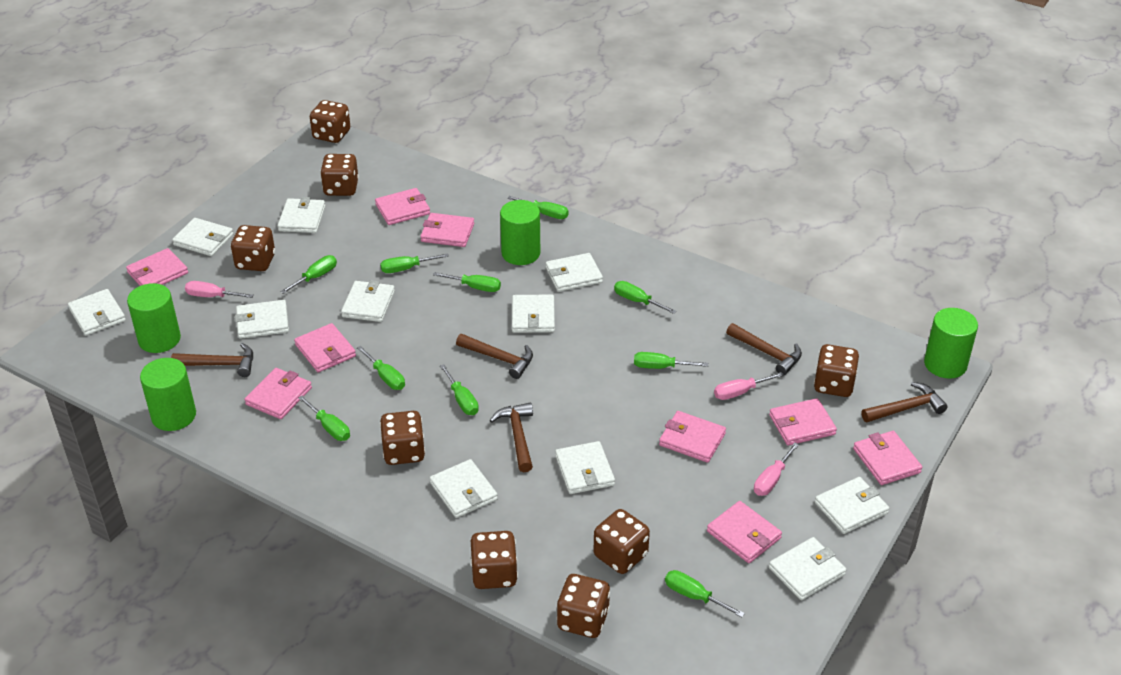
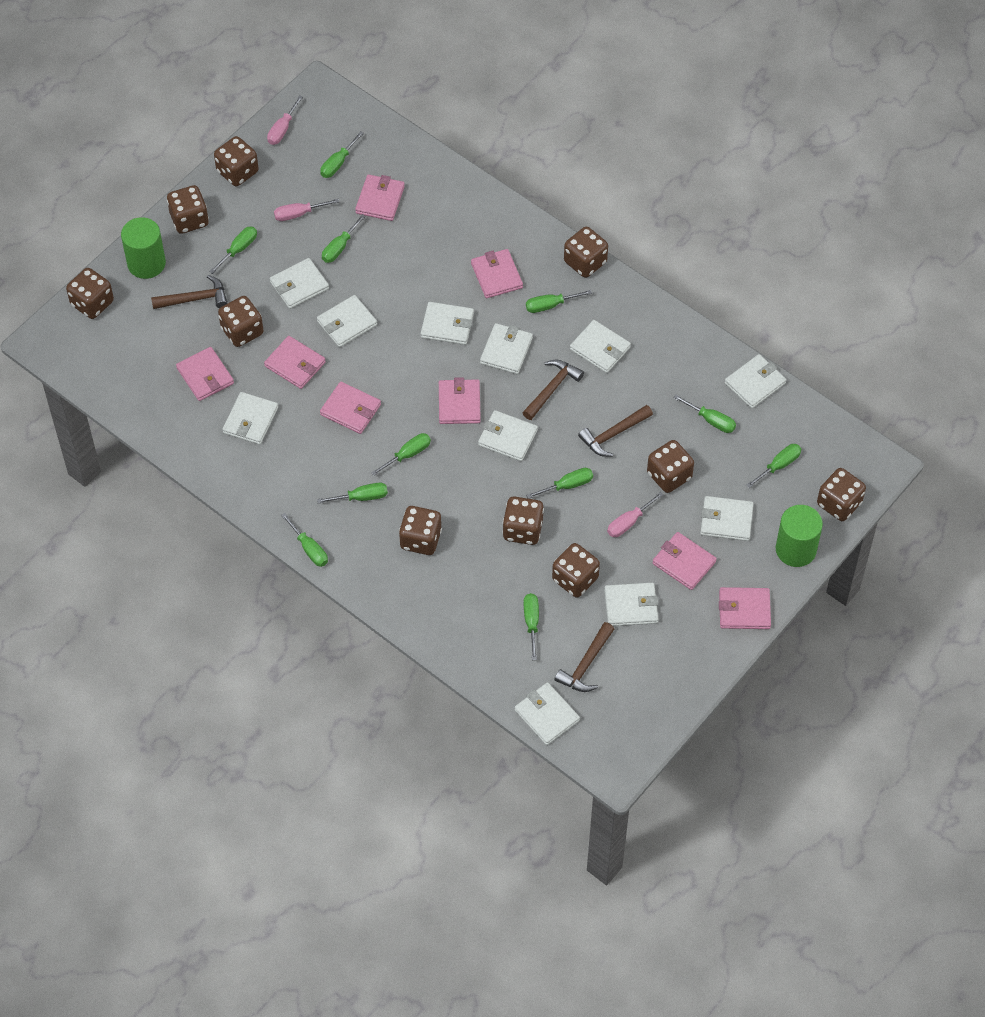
brown dice: 8 -> 10
brown hammer: 5 -> 4
green cylinder: 4 -> 2
green screwdriver: 10 -> 11
pink wallet: 9 -> 8

